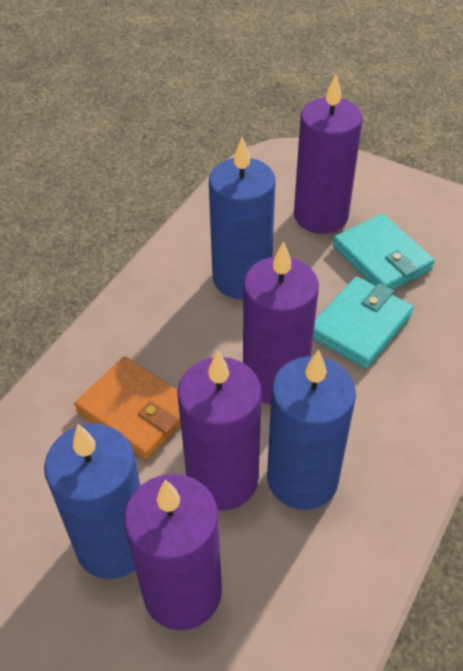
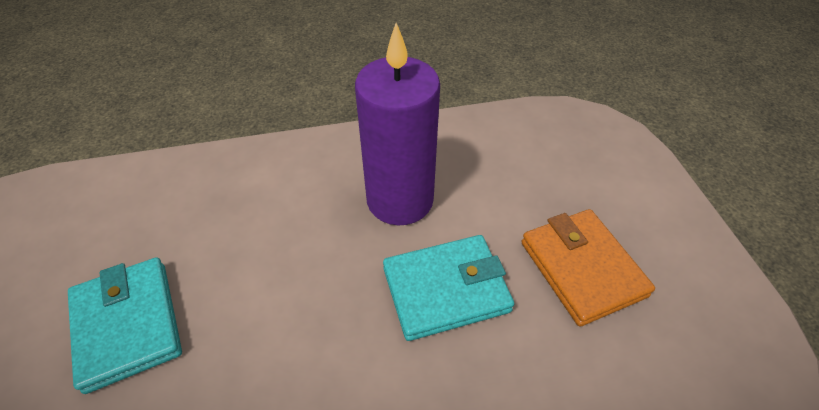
blue candle: 3 -> 0
purple candle: 4 -> 1

